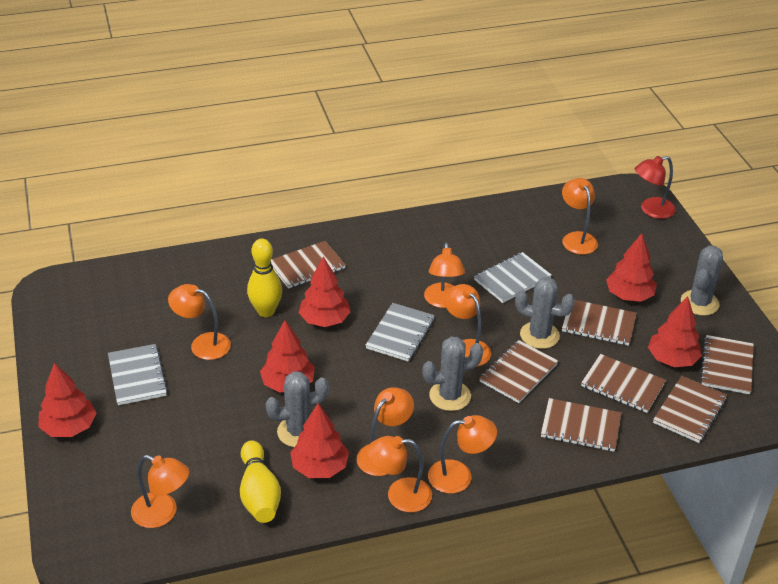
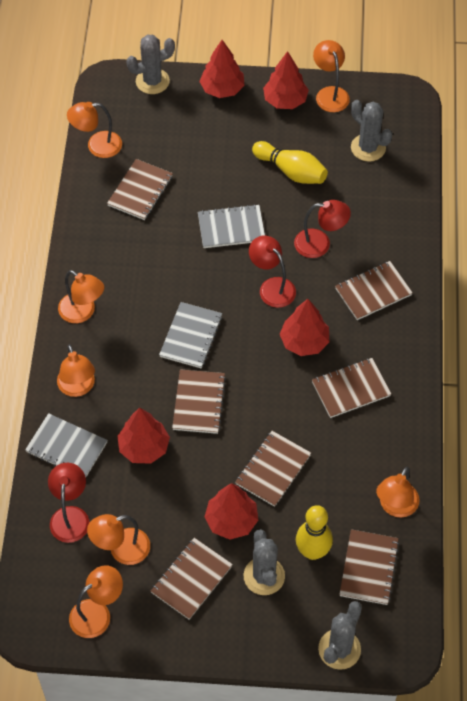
orange lamp: 8 -> 7
red lamp: 1 -> 3
red tree: 6 -> 5

